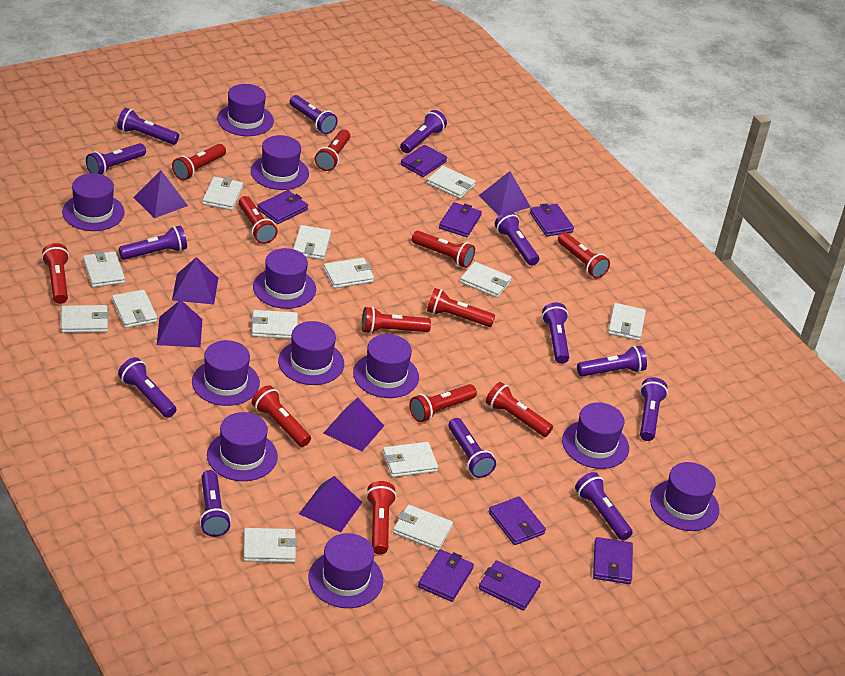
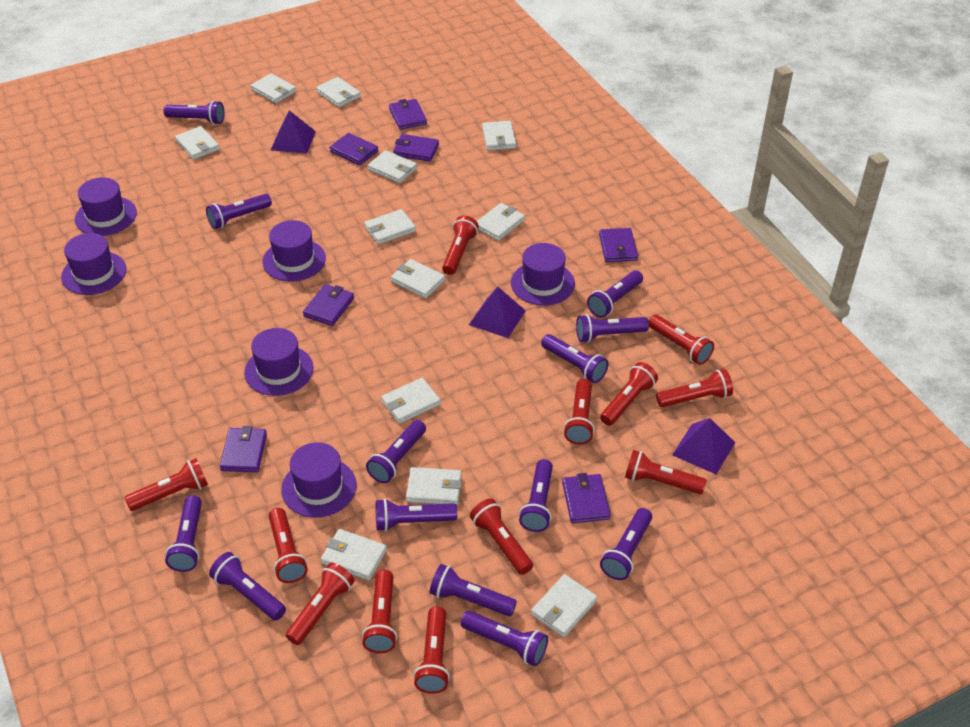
purple hat: 11 -> 6
purple pyramid: 6 -> 3
purple wallet: 8 -> 7
white wallet: 13 -> 12

